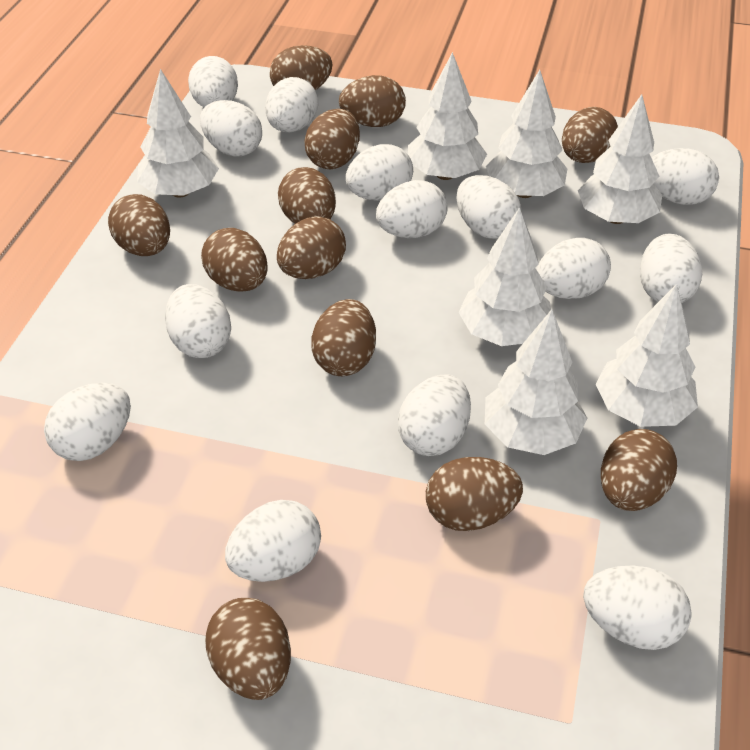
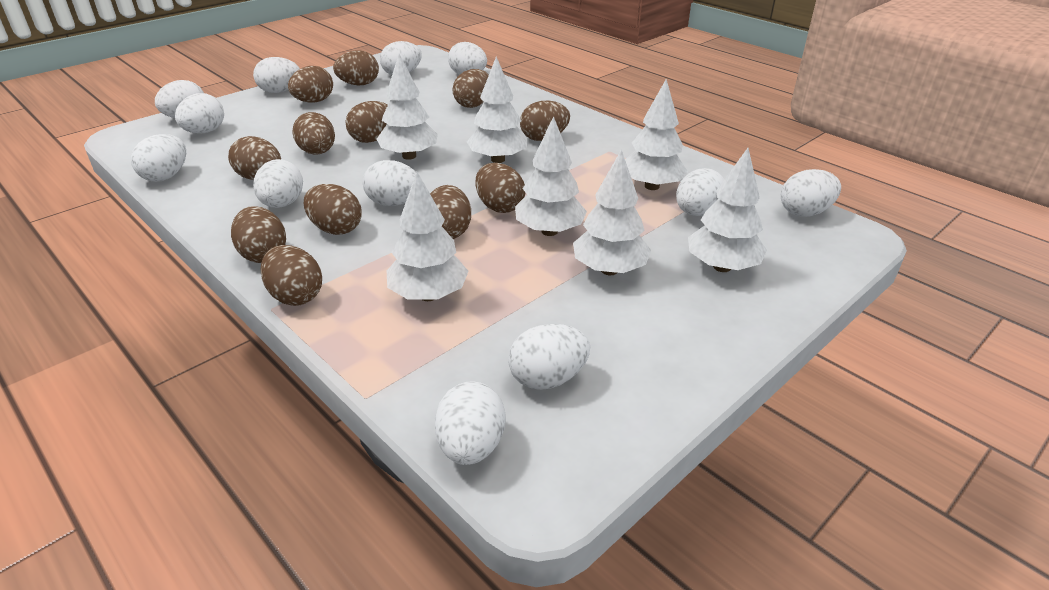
white egg: 14 -> 12

